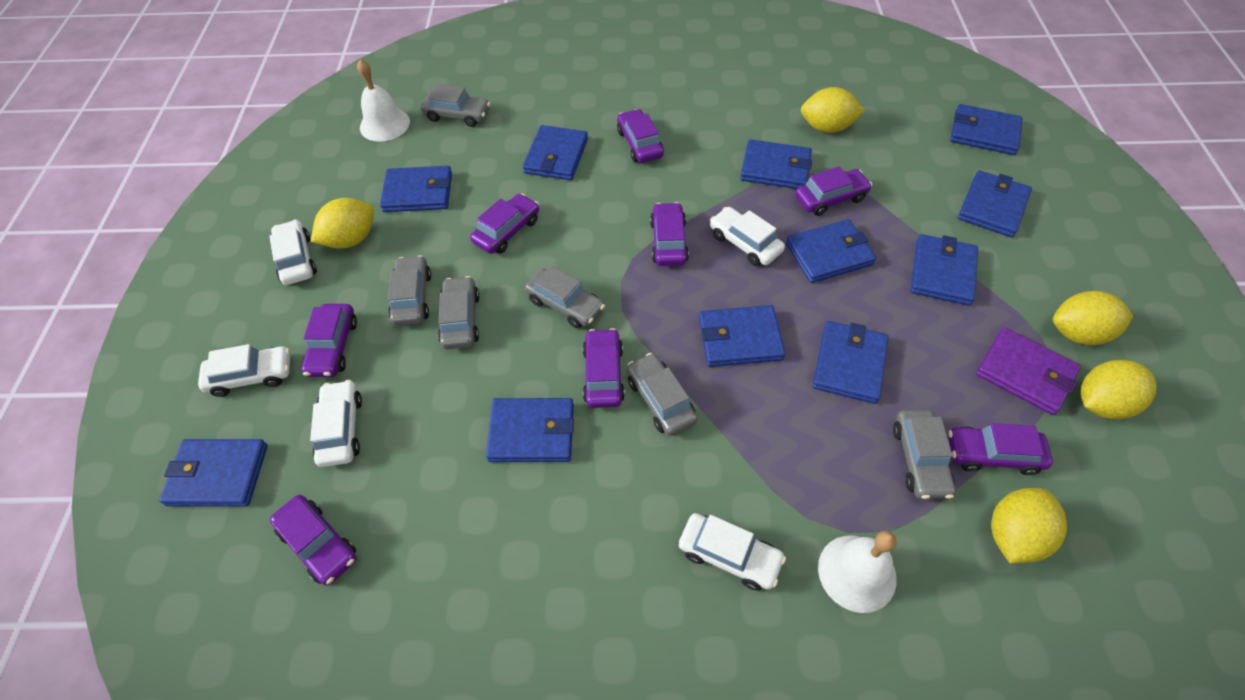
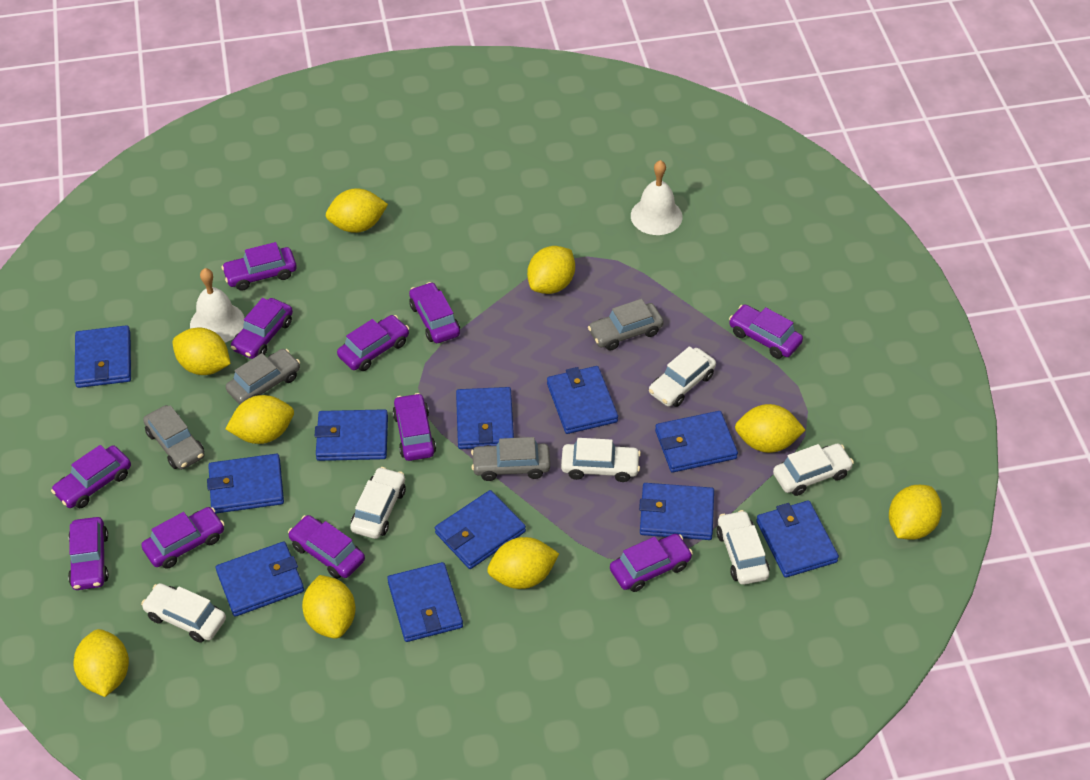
grey car: 6 -> 4
purple car: 8 -> 11
purple wallet: 1 -> 0
white car: 5 -> 6
yellow lemon: 5 -> 9

